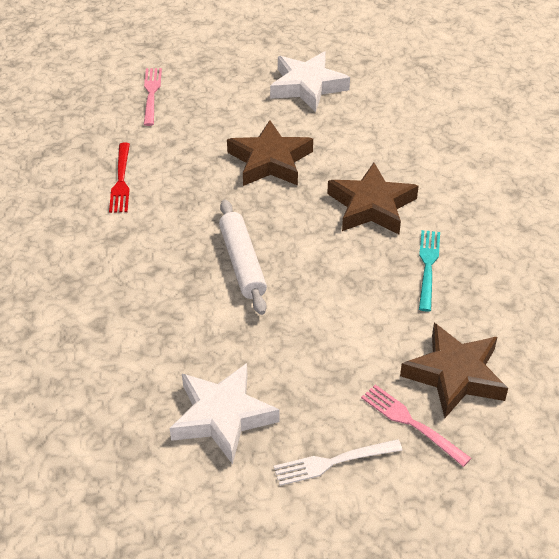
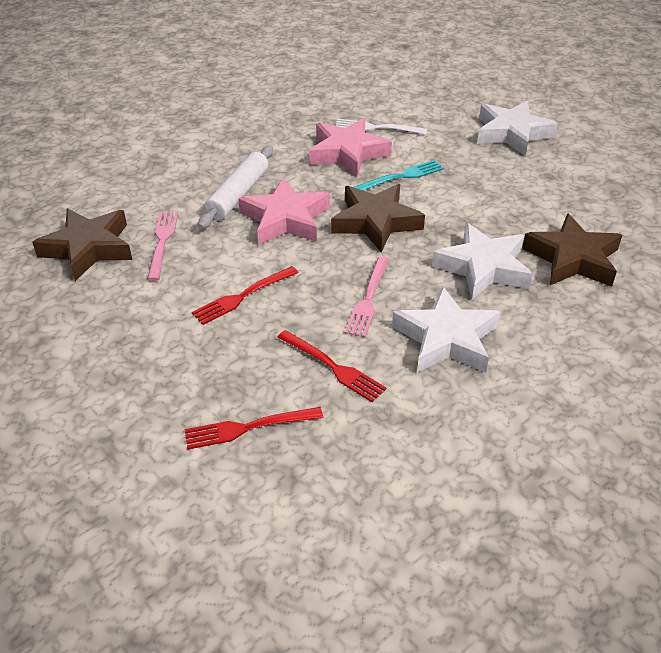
pink star: 0 -> 2
red fork: 1 -> 3
white star: 2 -> 3

